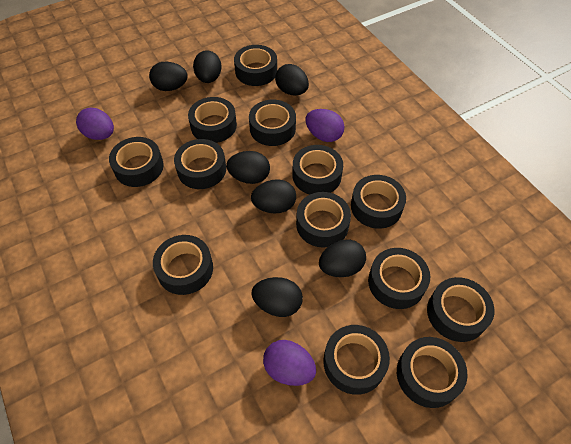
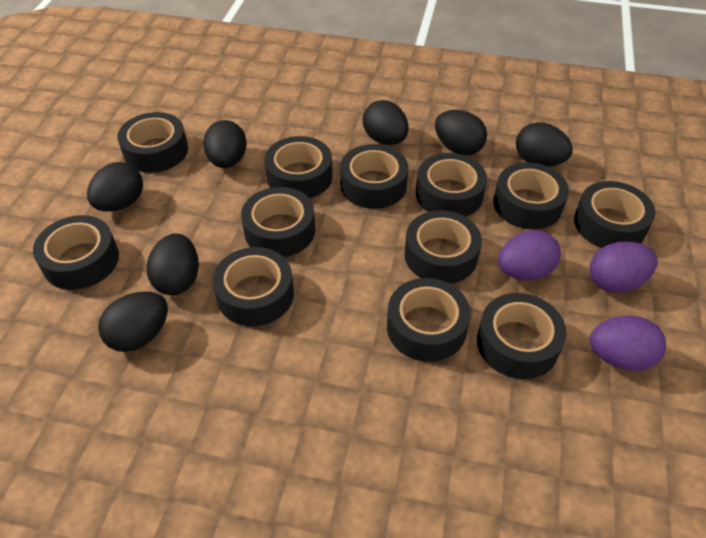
black tape: 13 -> 12

